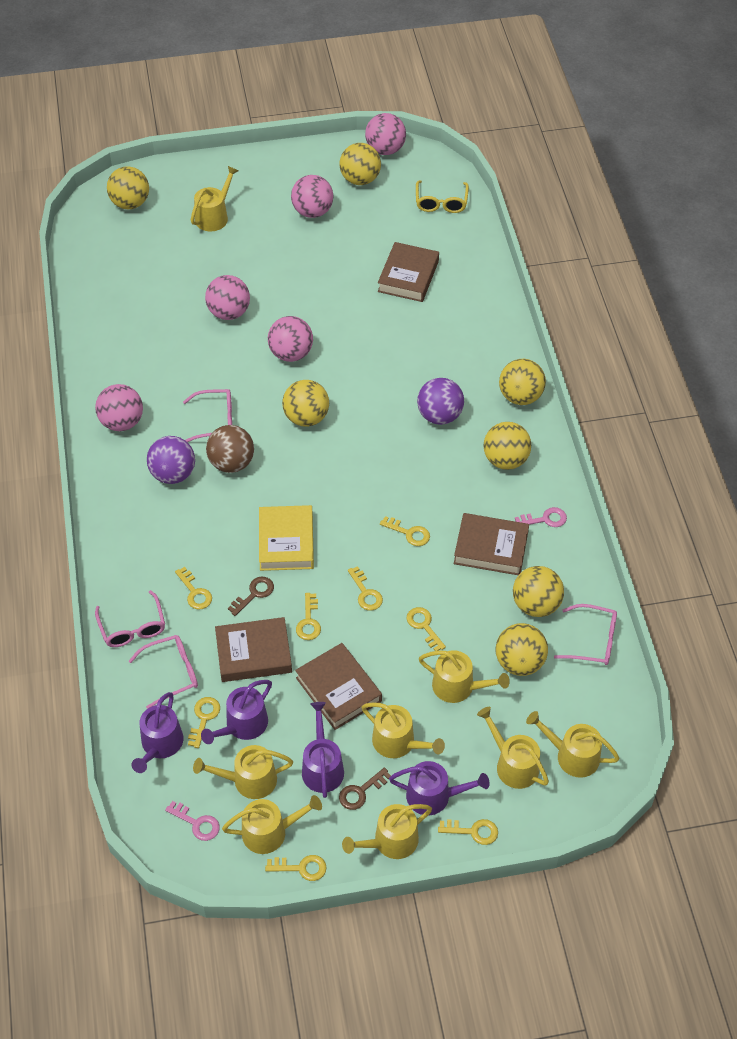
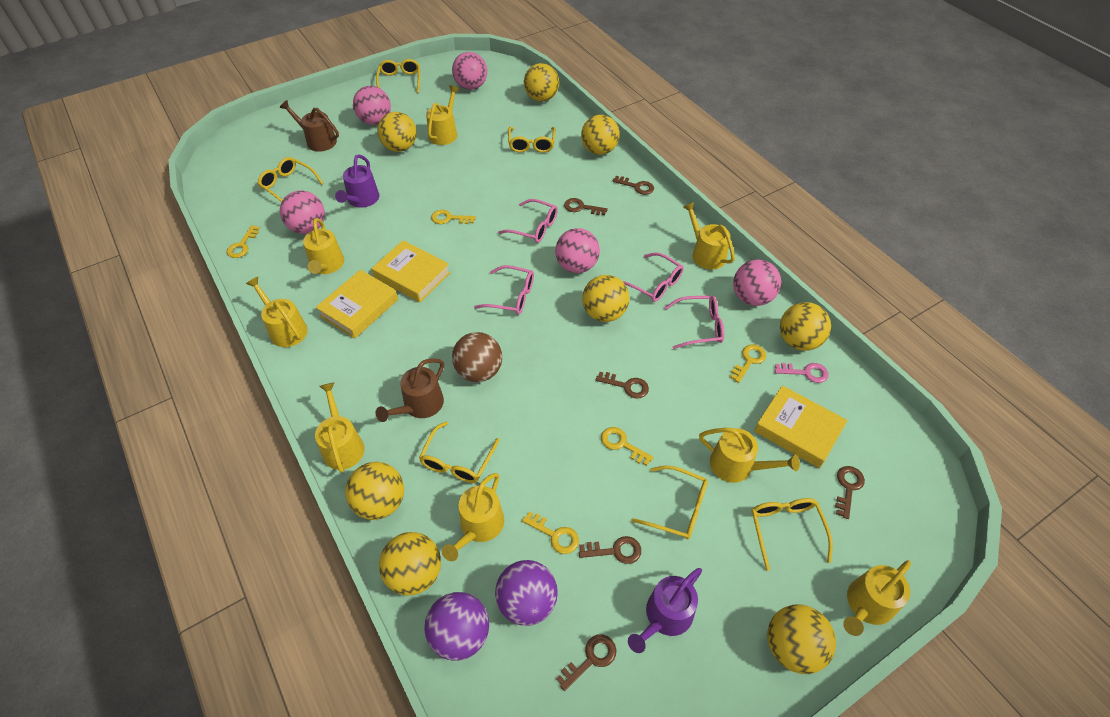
brown book: 4 -> 0
brown key: 2 -> 6
brown watering can: 0 -> 2
pink key: 2 -> 1
purple watering can: 4 -> 2
yellow ball: 7 -> 8
yellow book: 1 -> 3
yellow glasses: 1 -> 6
yellow key: 8 -> 5

